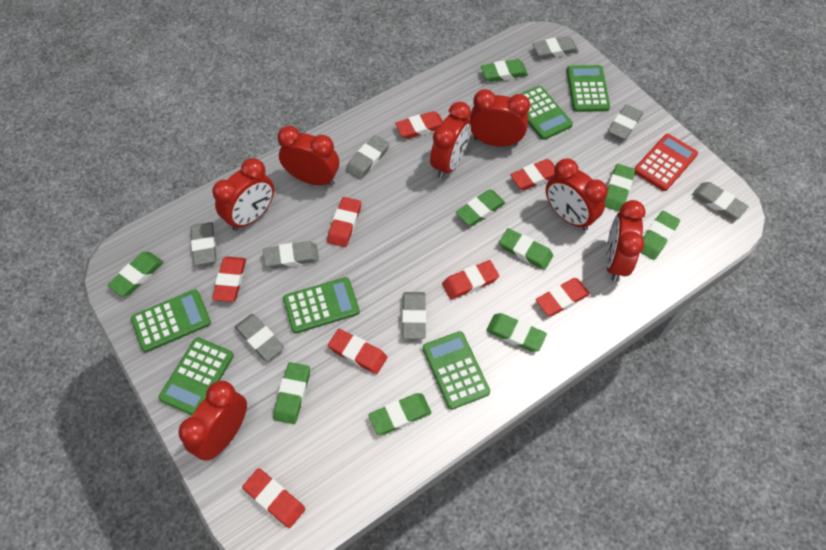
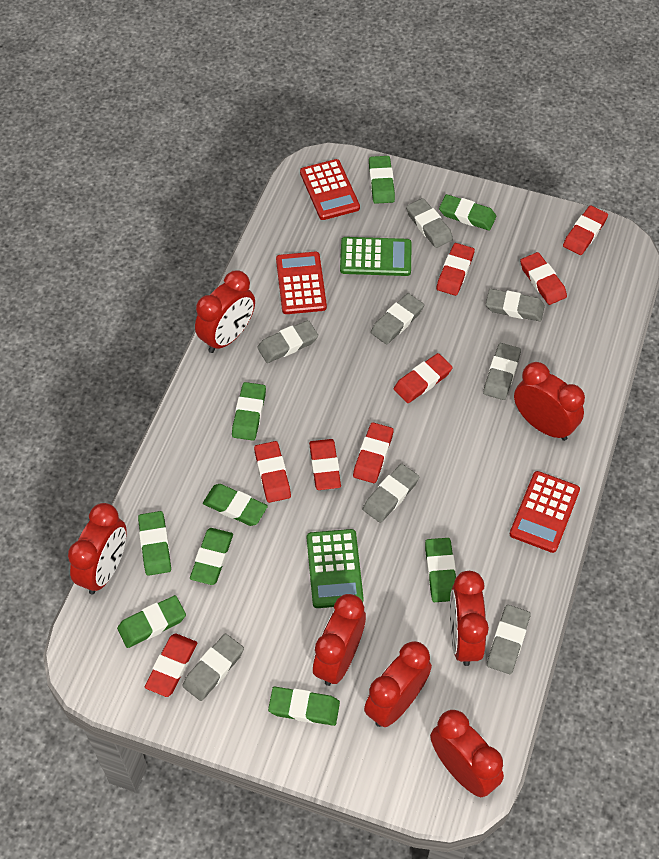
green calculator: 6 -> 2
red calculator: 1 -> 3

